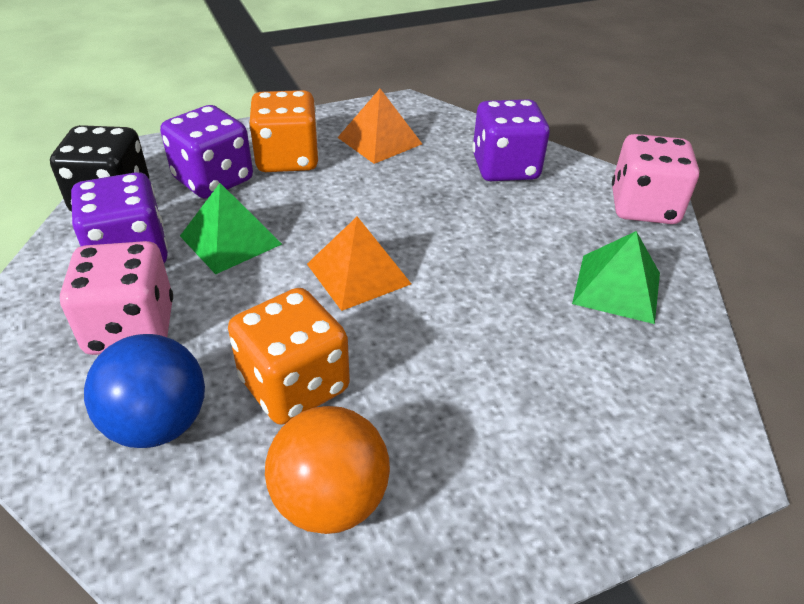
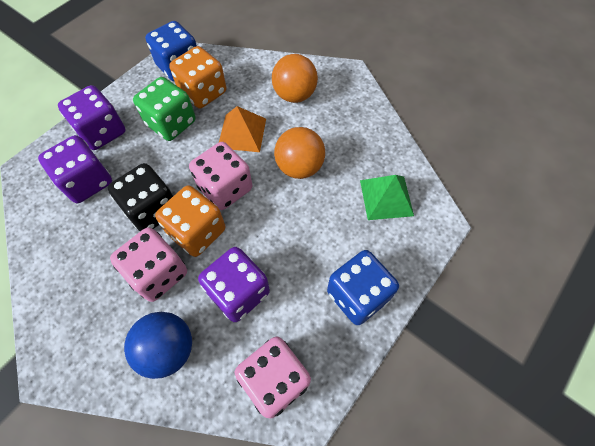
blue dice: 0 -> 2
green dice: 0 -> 1
green pyramid: 2 -> 1
orange ball: 1 -> 2
orange pyramid: 2 -> 1
pink dice: 2 -> 3

